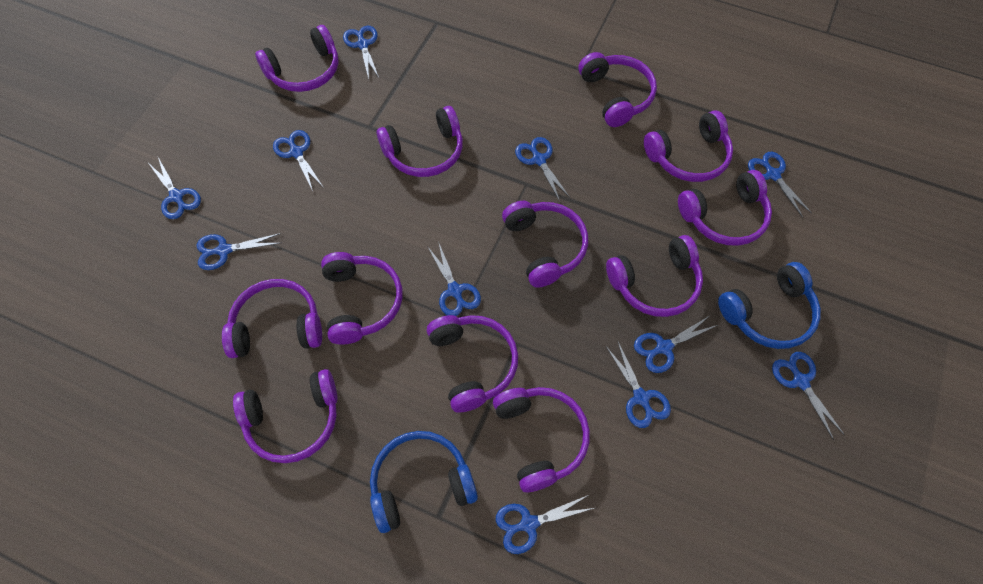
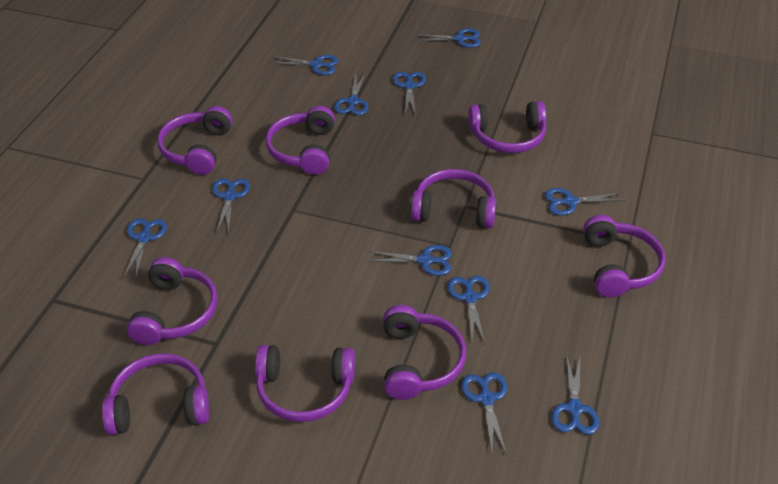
blue headphones: 2 -> 0
purple headphones: 12 -> 9

